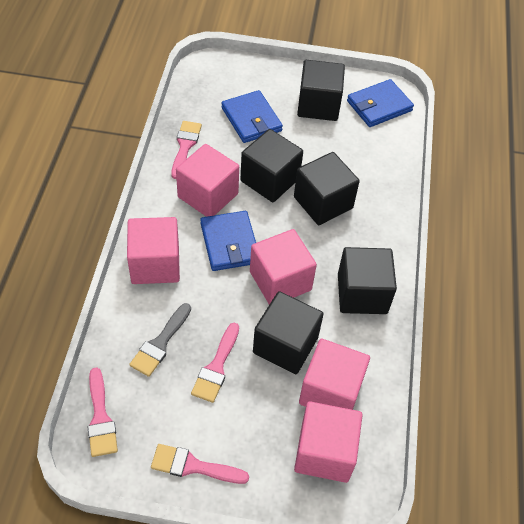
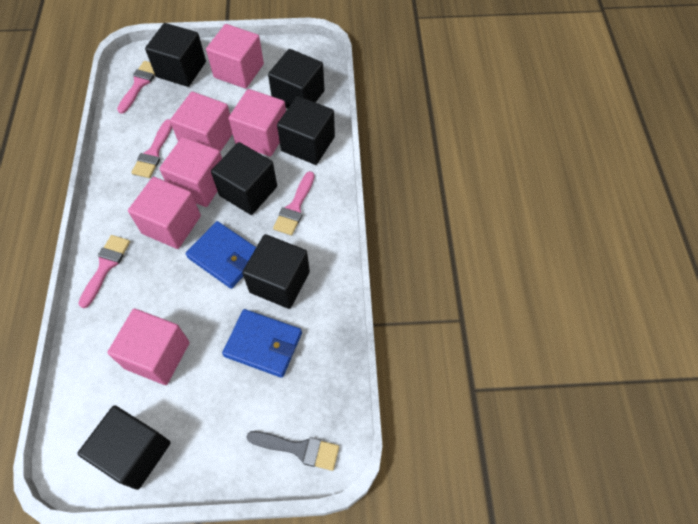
black cube: 5 -> 6
blue wallet: 3 -> 2
pink cube: 5 -> 6

